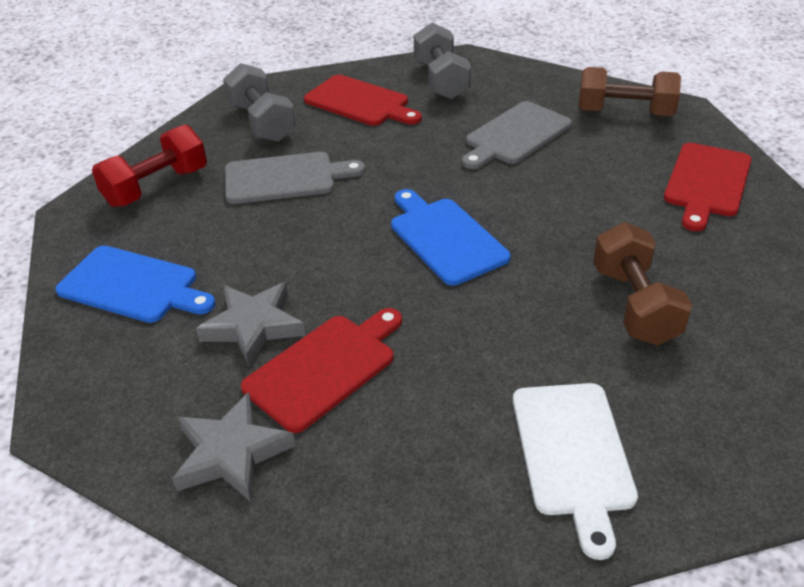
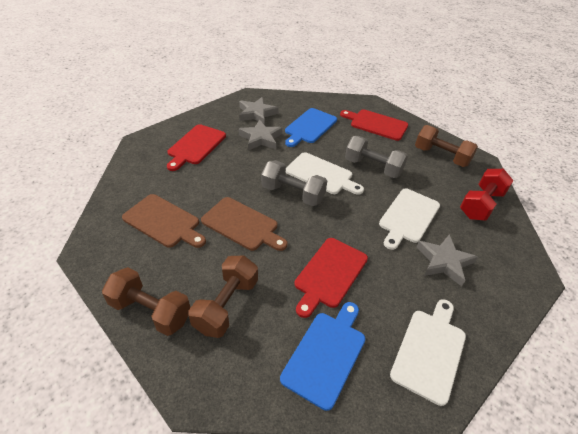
brown cutting board: 0 -> 2
brown dumbbell: 2 -> 3
grey cutting board: 2 -> 0
grey star: 2 -> 3
white cutting board: 1 -> 3

